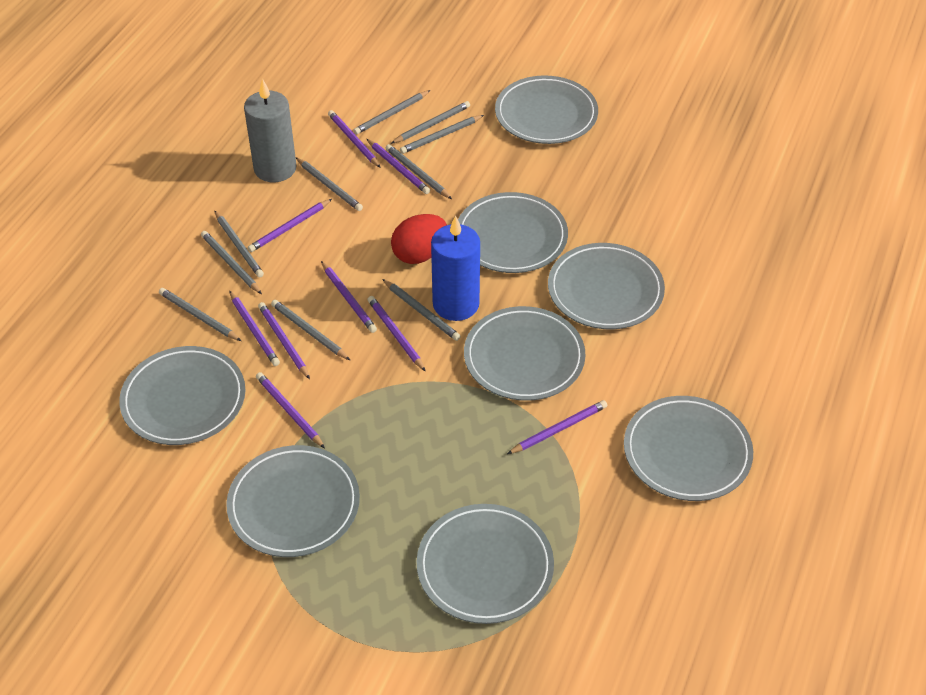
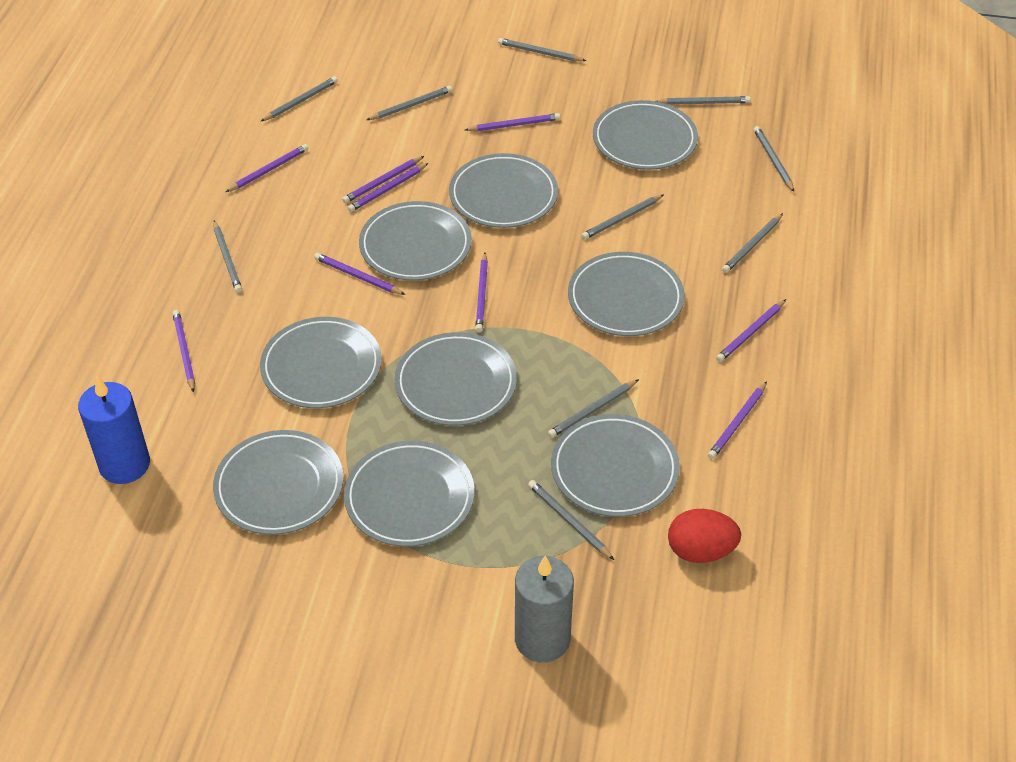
grey plate: 8 -> 9

